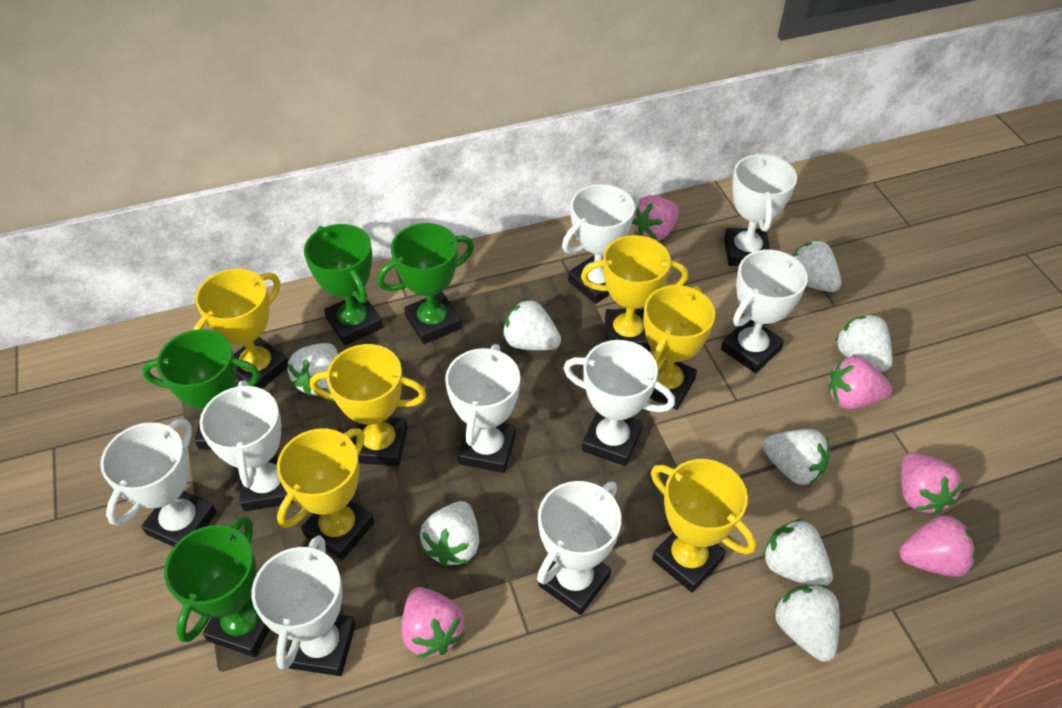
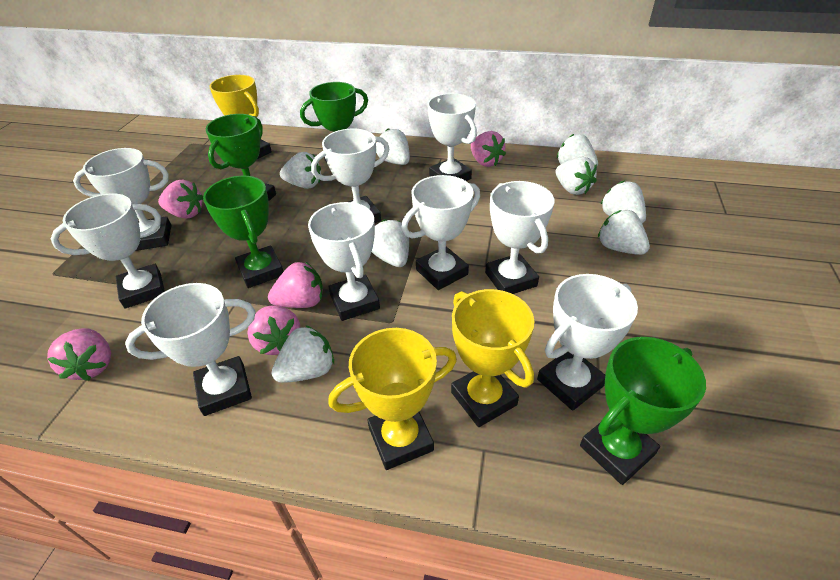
yellow trophy: 6 -> 3

